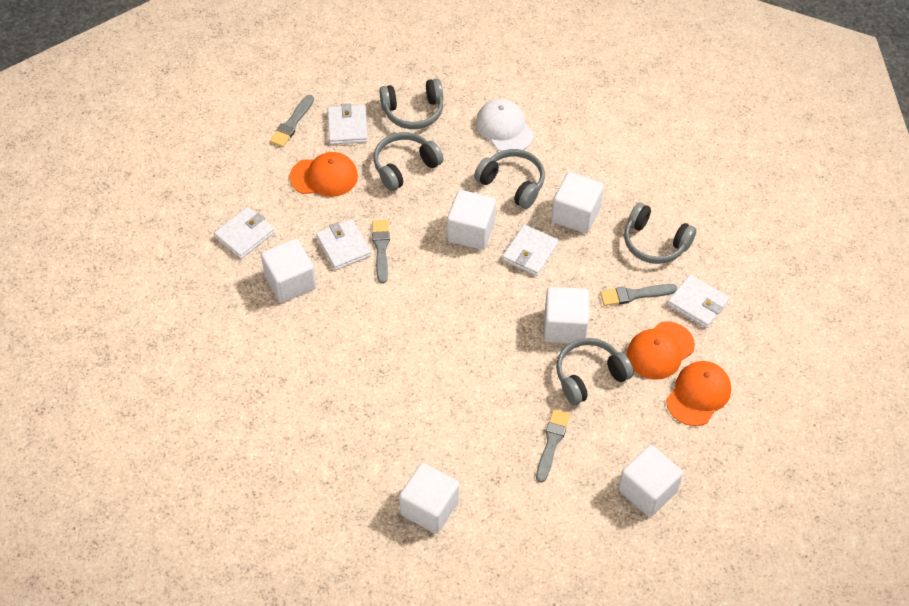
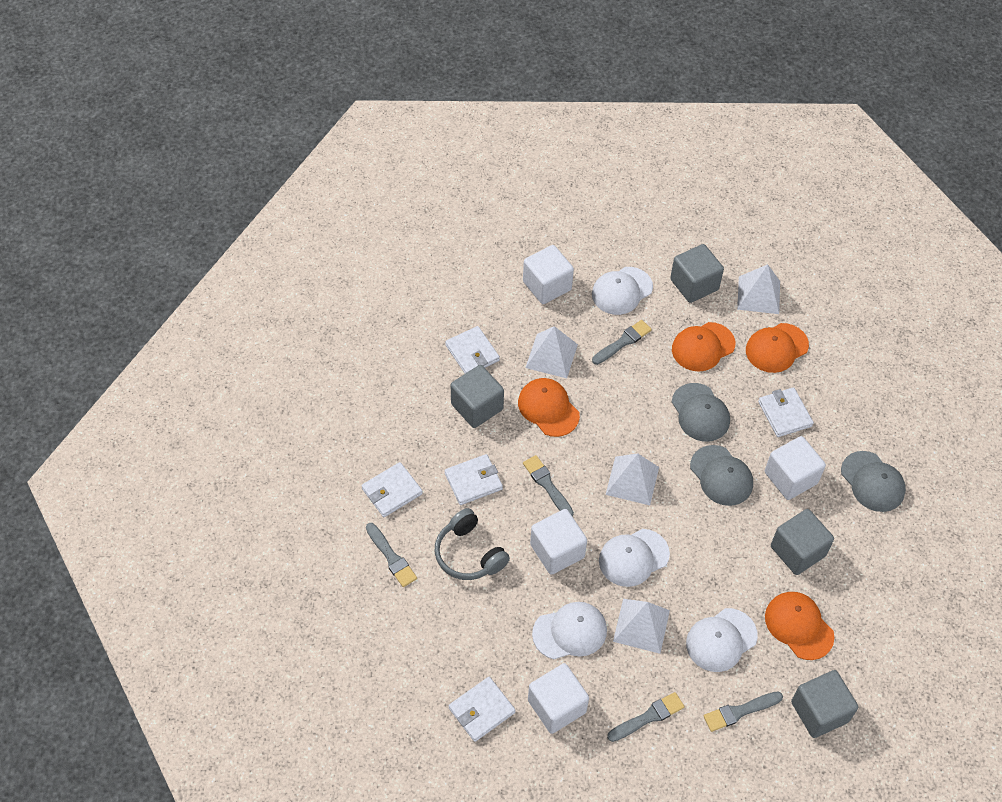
grey brush: 4 -> 5
grey cap: 0 -> 3
grey cube: 0 -> 4
grey headphones: 5 -> 1
orange cap: 3 -> 4
white cap: 1 -> 4
white cube: 6 -> 4
white pyramid: 0 -> 4

